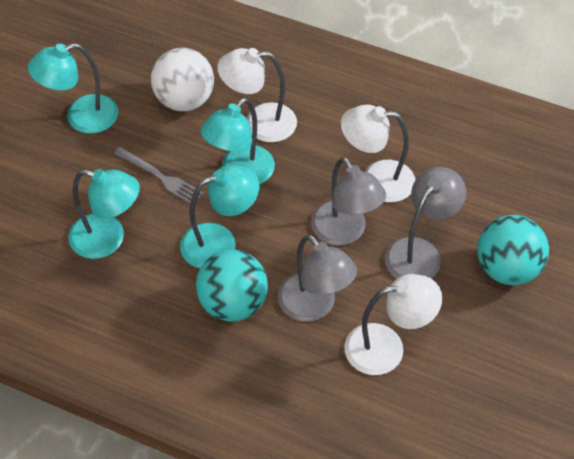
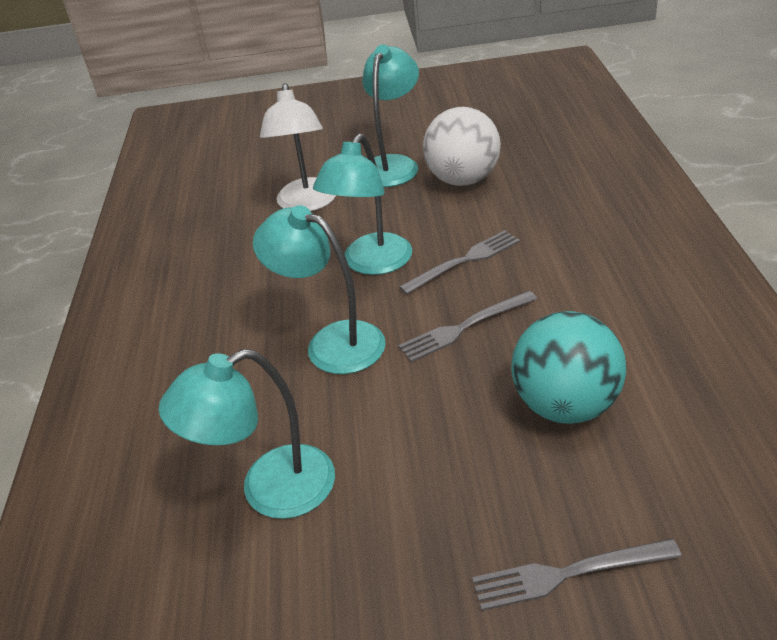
grey fork: 1 -> 3
grey lamp: 3 -> 0
turquoise ball: 2 -> 1
white lamp: 3 -> 1

